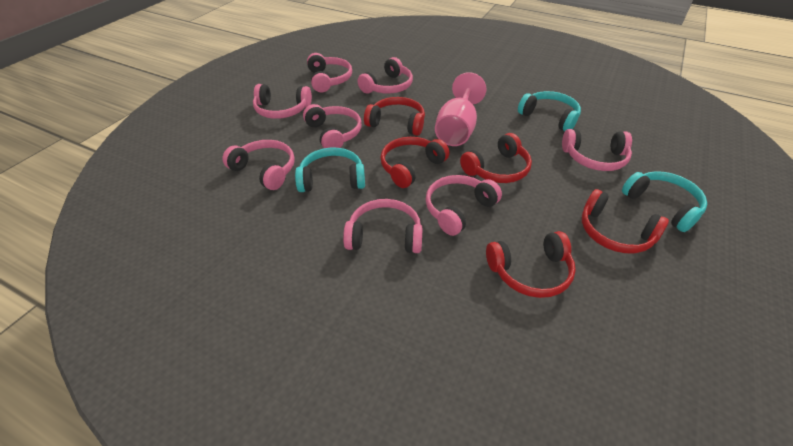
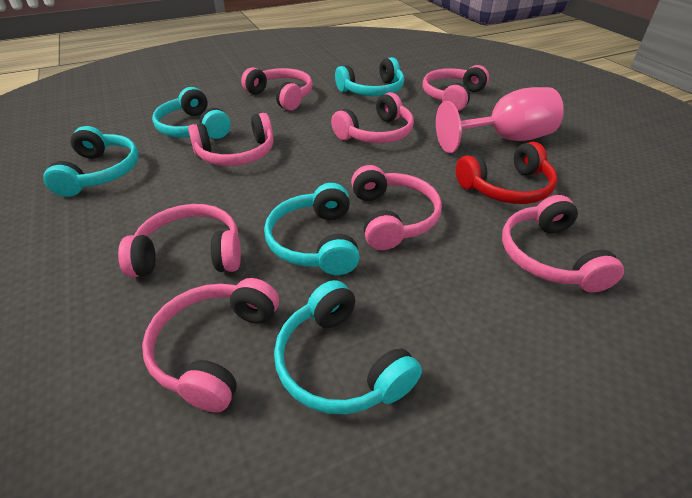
red headphones: 5 -> 1
turquoise headphones: 3 -> 5

